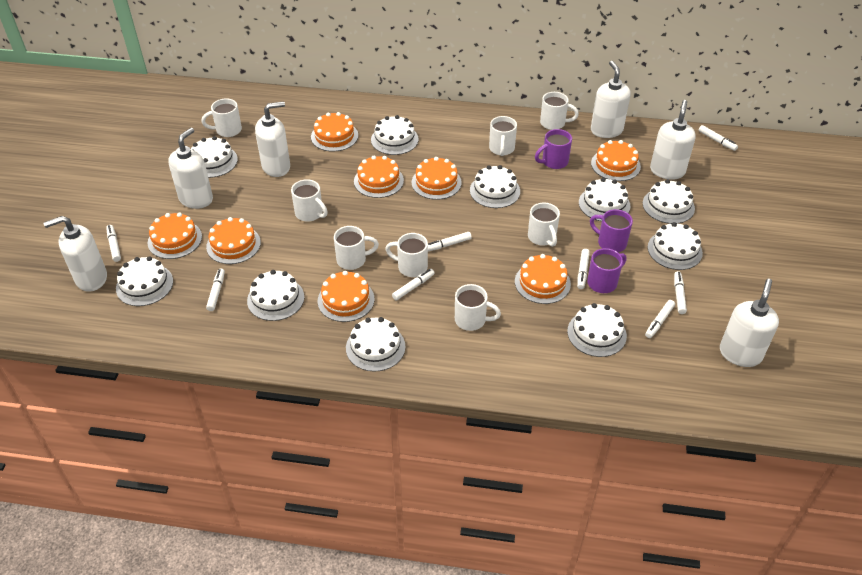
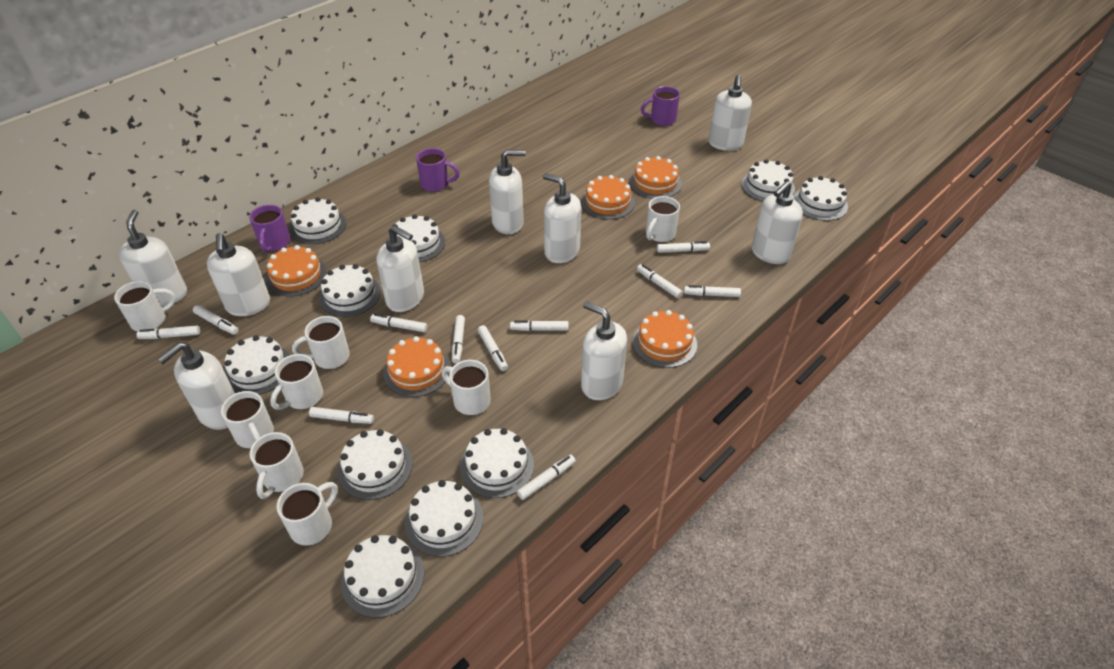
orange cake: 8 -> 5
white marker: 8 -> 11
white soap dispenser: 6 -> 9

